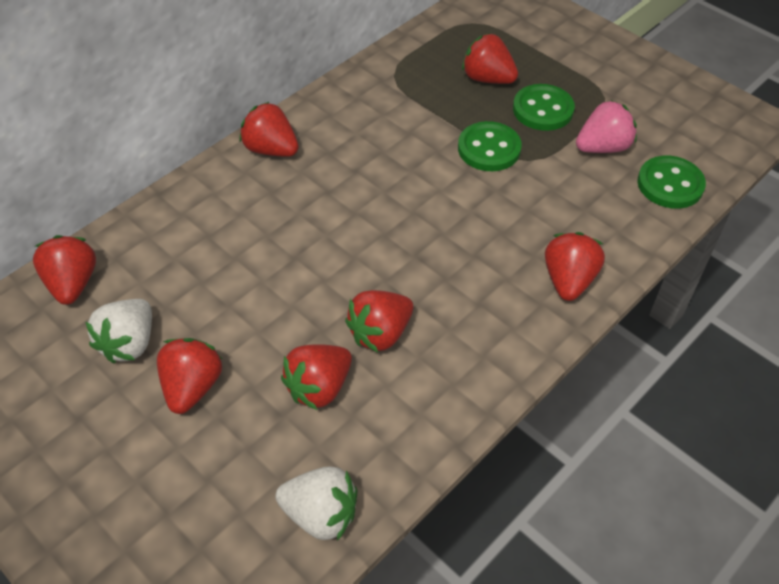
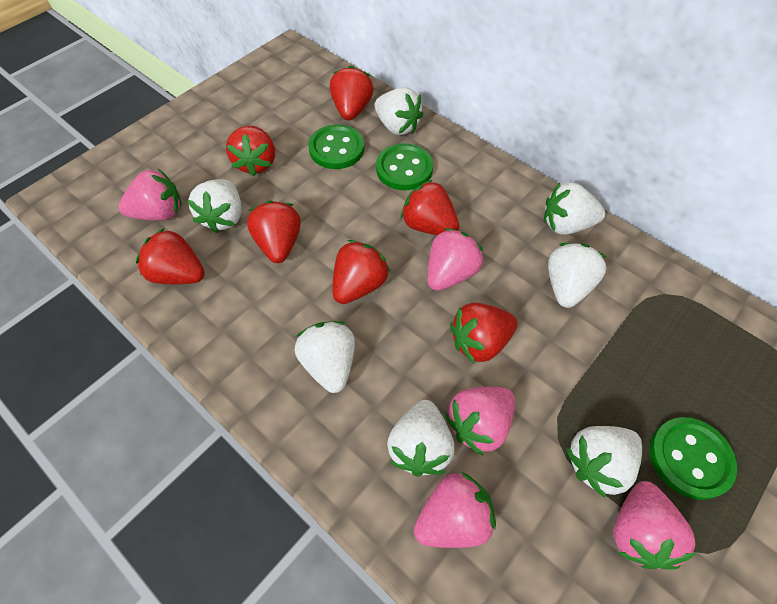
pink strawberry: 1 -> 5
white strawberry: 2 -> 7

